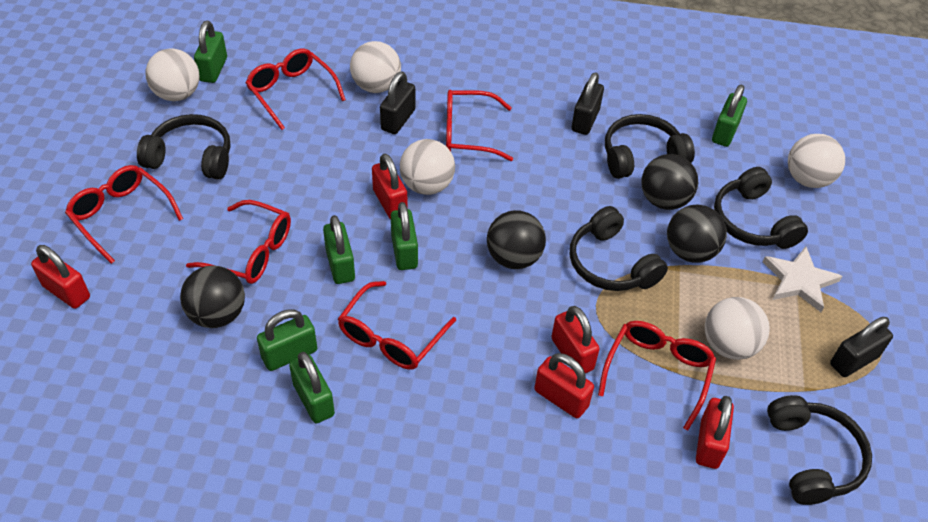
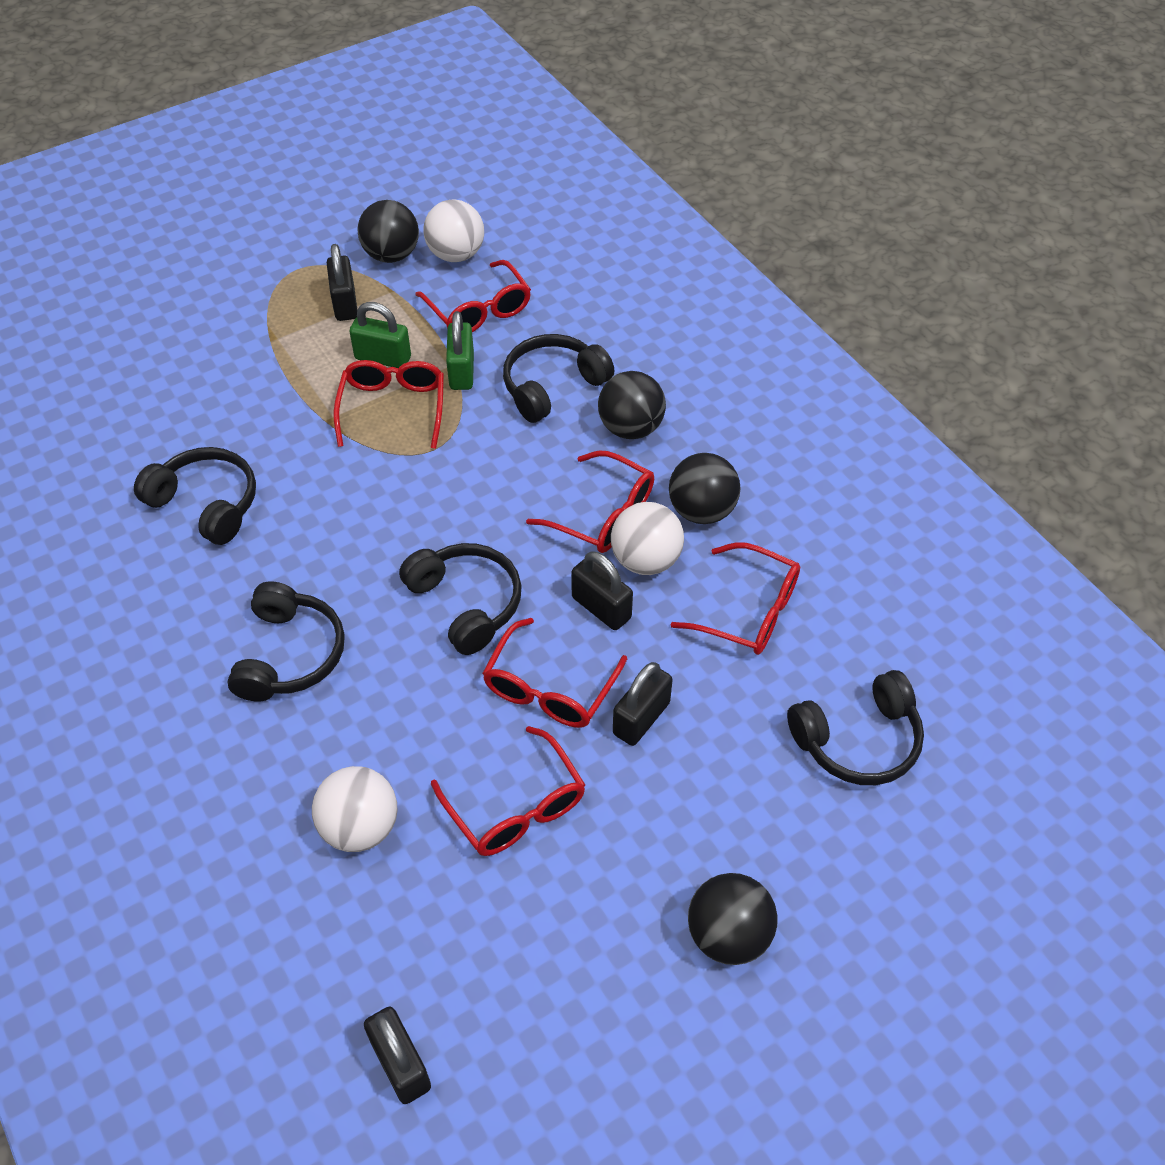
black padlock: 3 -> 4
green padlock: 6 -> 2
red padlock: 5 -> 0
white ball: 5 -> 3
white star: 1 -> 0

